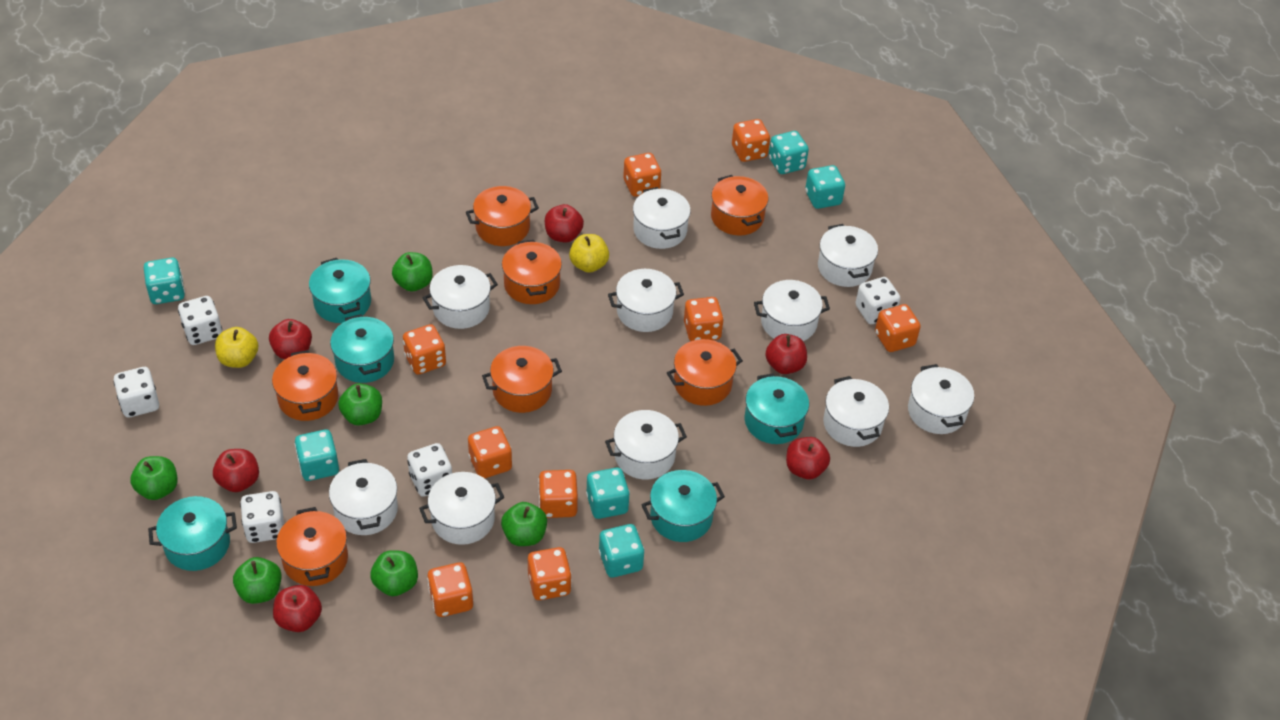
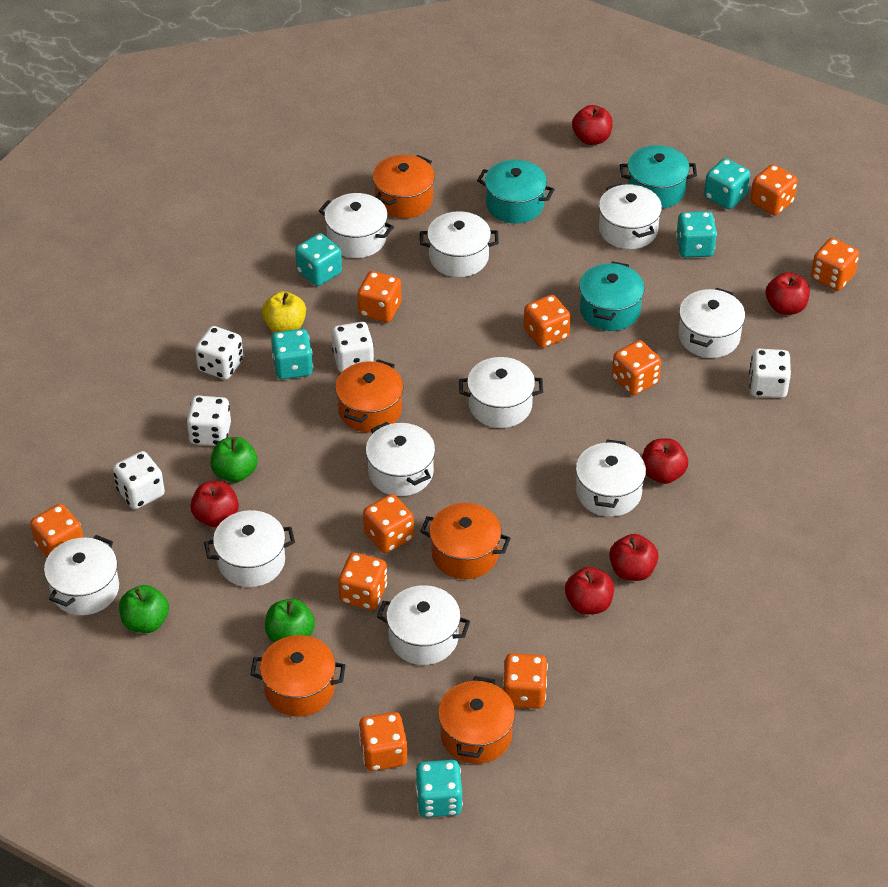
green apple: 6 -> 3
orange dice: 9 -> 10
orange pot: 7 -> 5
turquoise dice: 6 -> 5
turquoise pot: 5 -> 3
yellow apple: 2 -> 1

